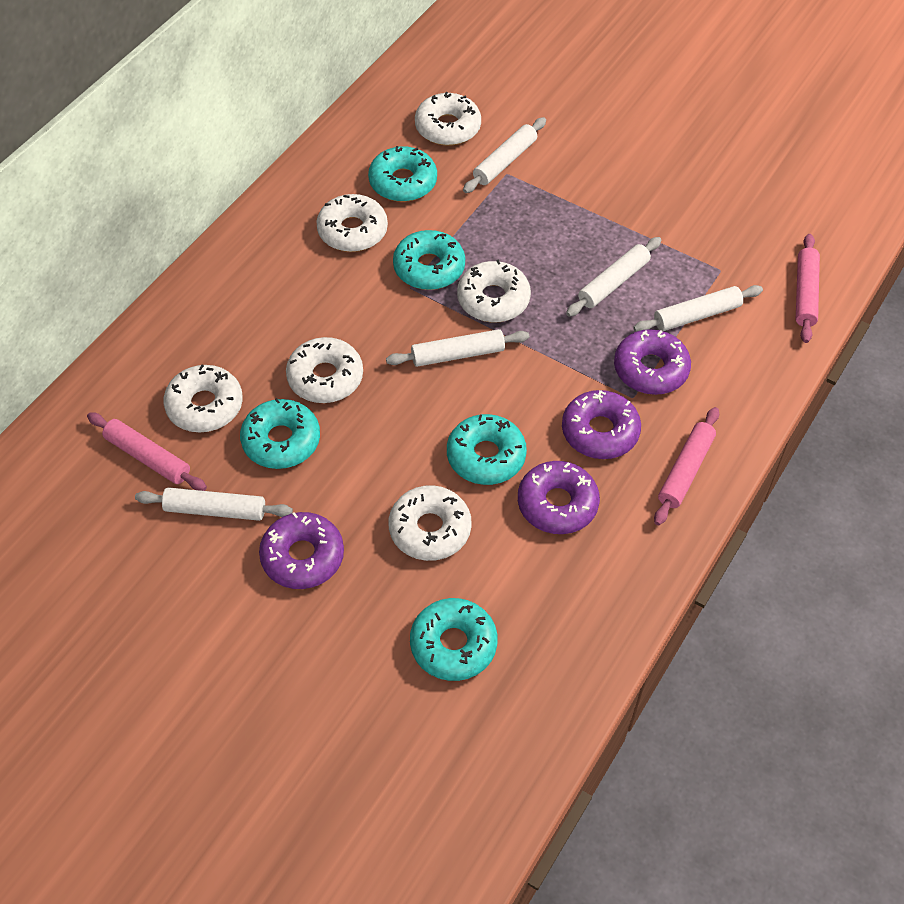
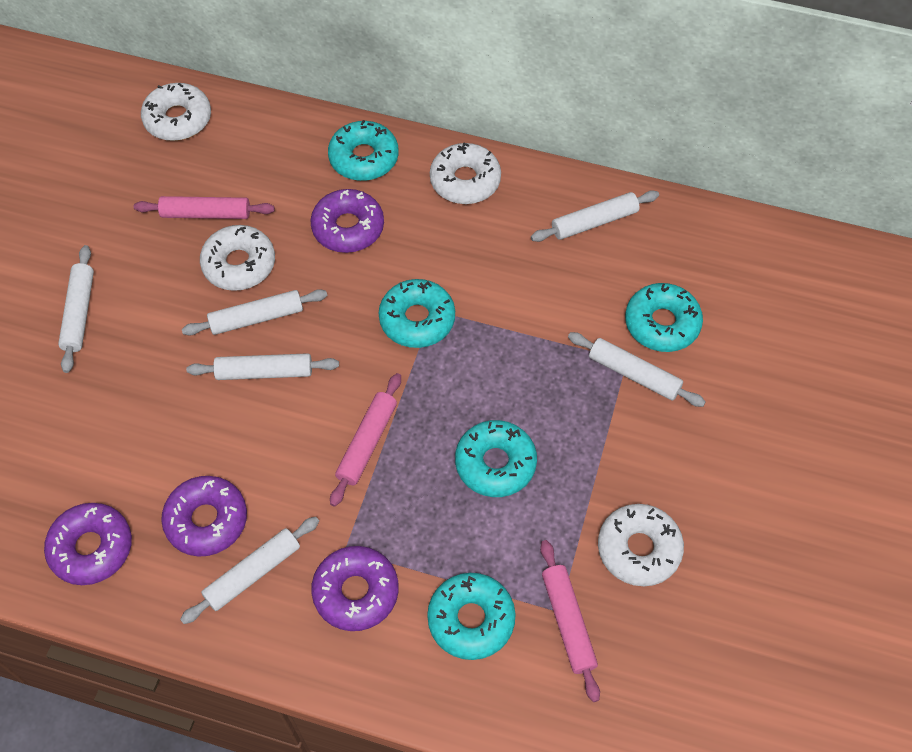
white donut: 6 -> 4
white rolling pin: 5 -> 6

